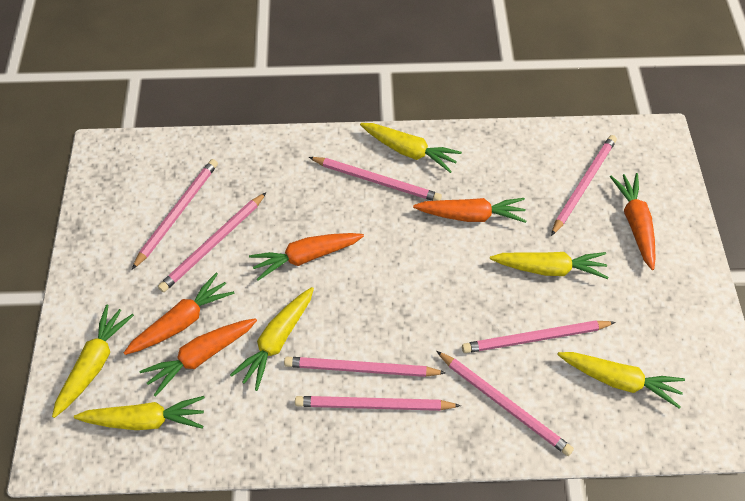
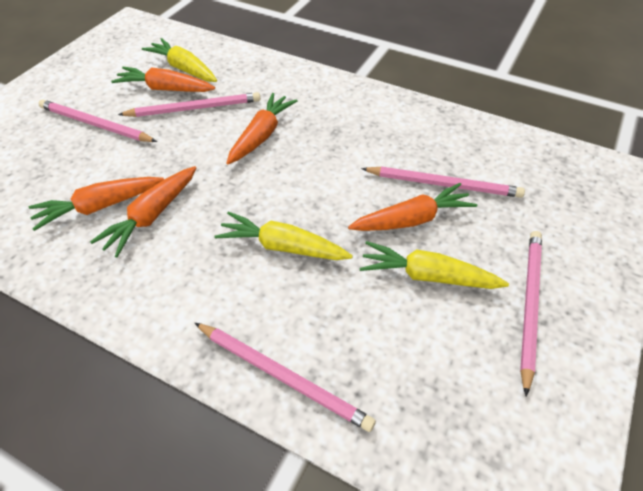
pink pencil: 8 -> 5
yellow carrot: 6 -> 3

